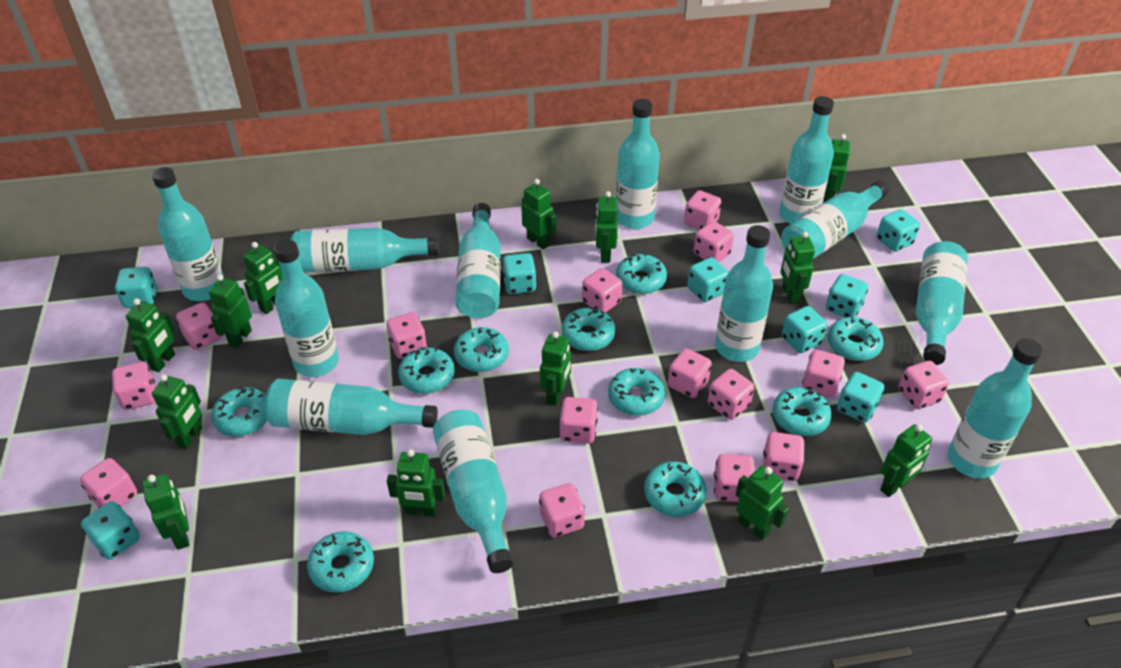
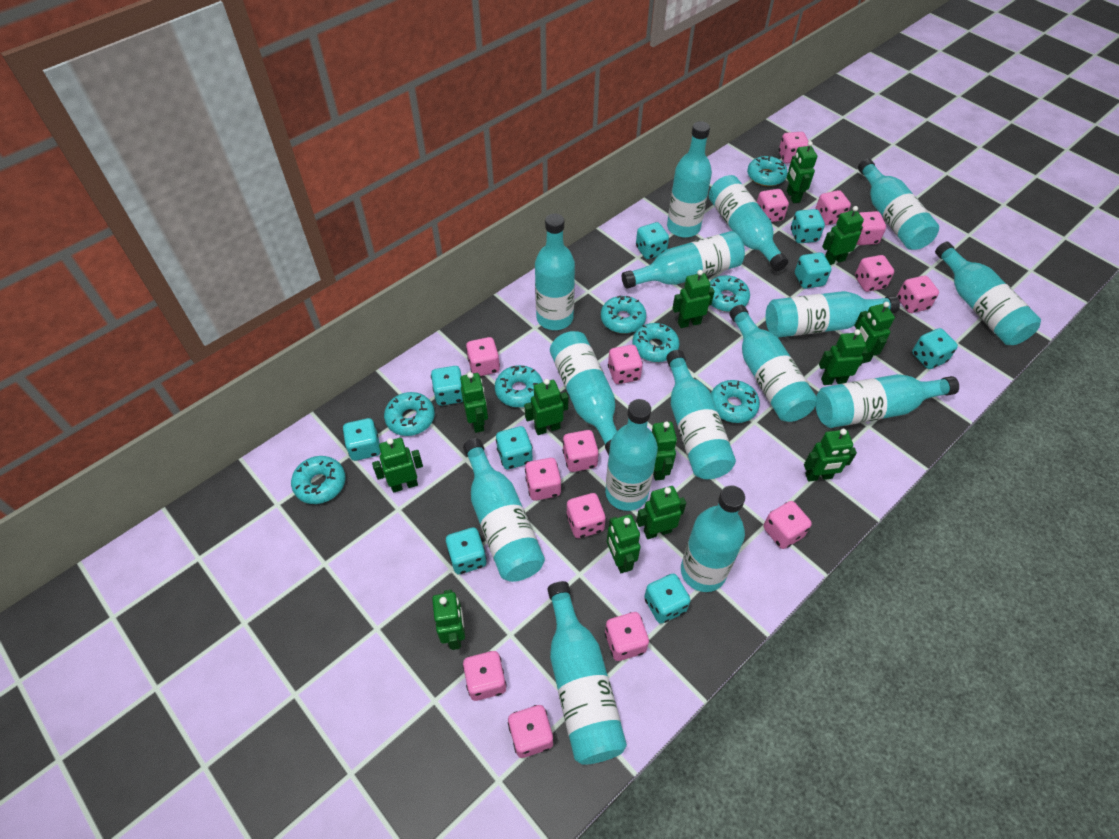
turquoise bottle: 12 -> 15
turquoise dice: 8 -> 9
turquoise donut: 10 -> 8

